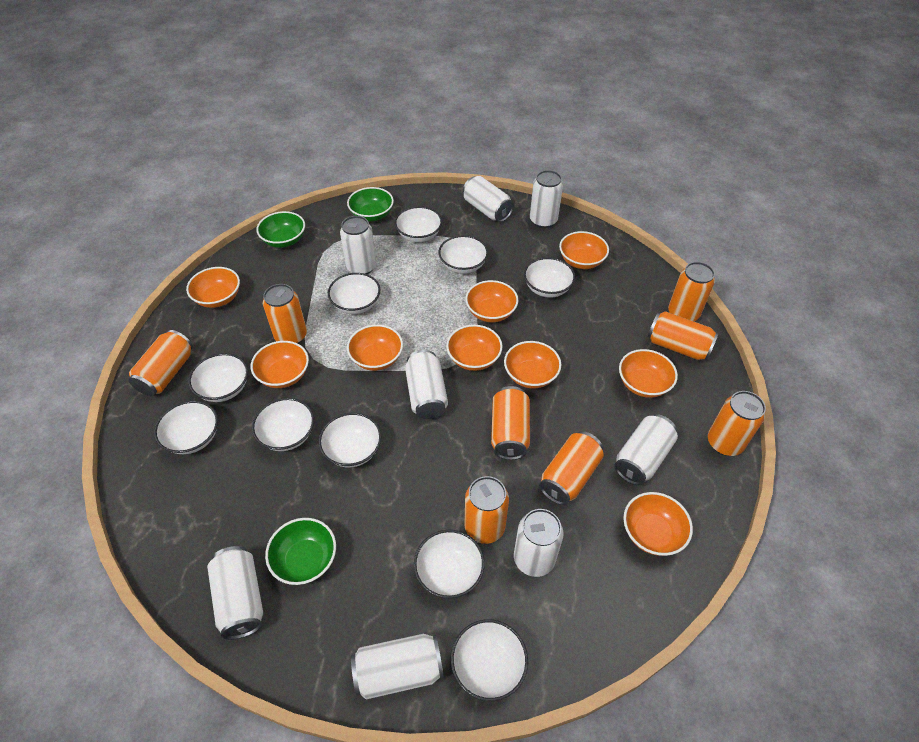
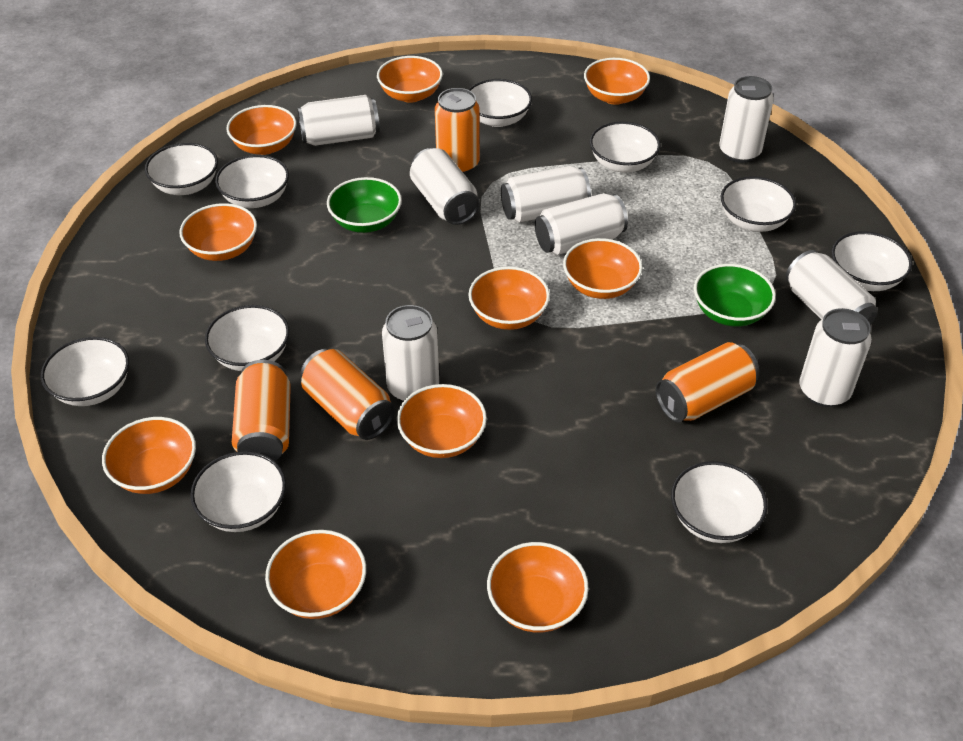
green bowl: 3 -> 2
orange bowl: 9 -> 10
orange can: 8 -> 4

